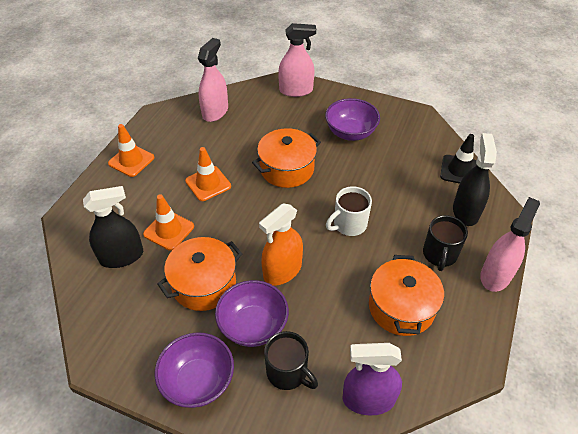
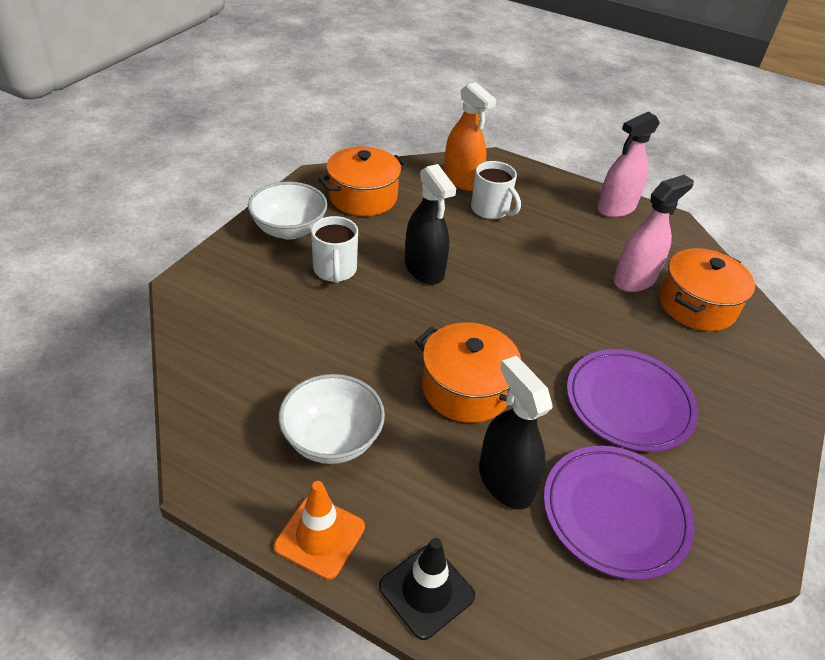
black mug: 2 -> 0
orange traffic cone: 3 -> 1
pink spray bottle: 3 -> 2
purple bowl: 3 -> 0
purple plate: 0 -> 2
purple spray bottle: 1 -> 0
white bowl: 0 -> 2
white mug: 1 -> 2

